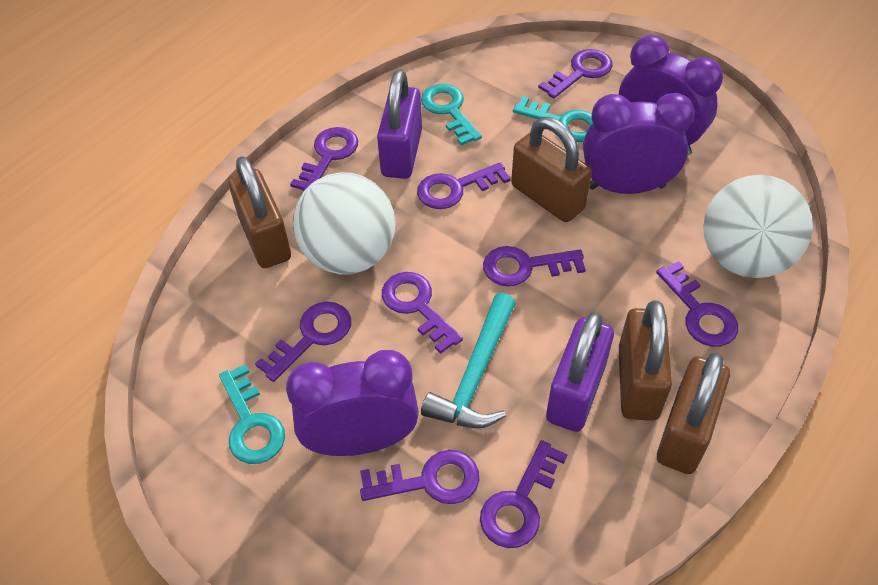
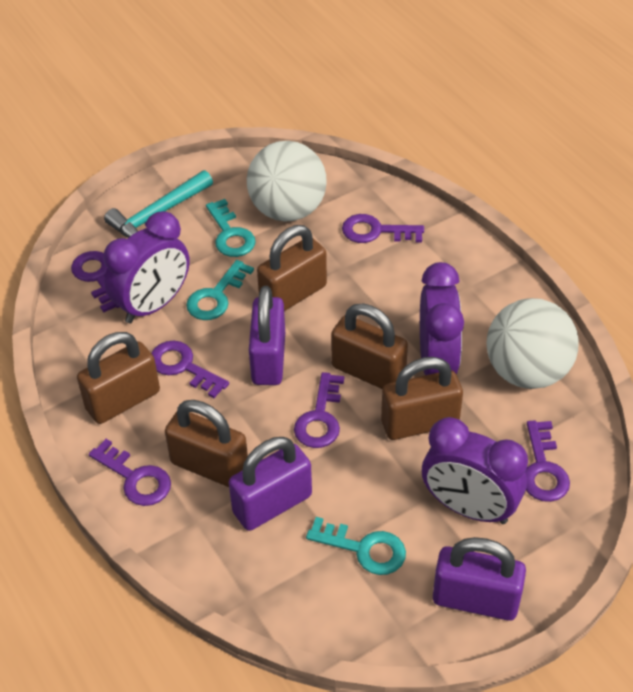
brown padlock: 4 -> 5
purple key: 9 -> 6
purple padlock: 2 -> 3

